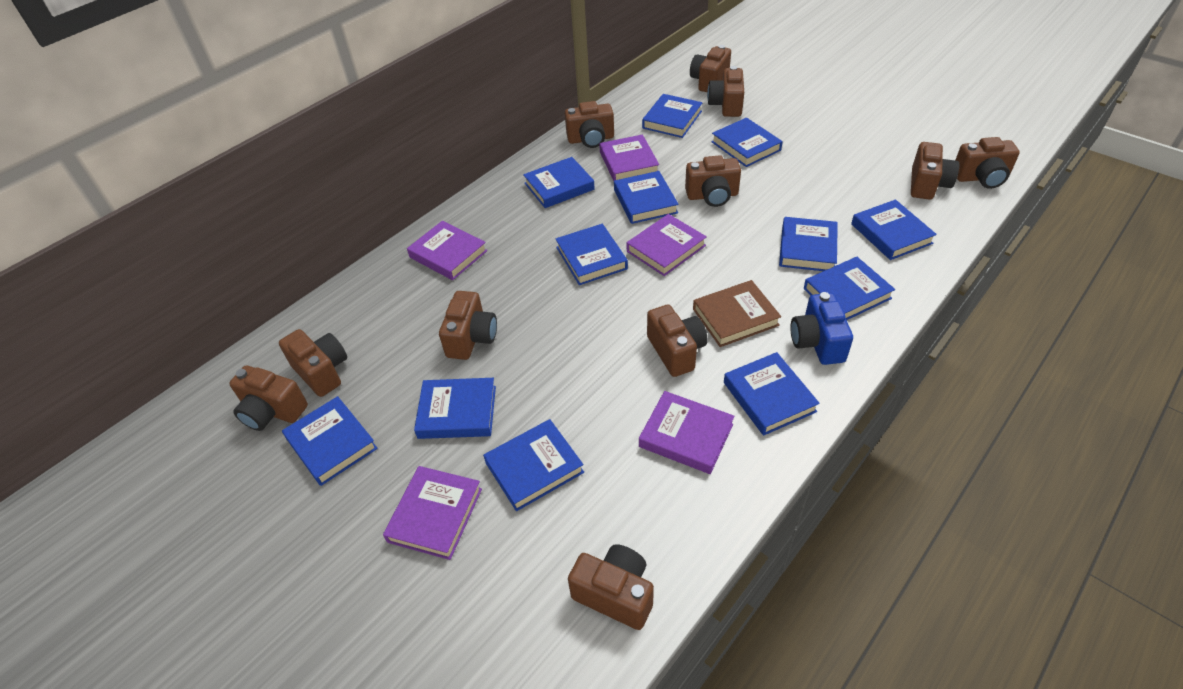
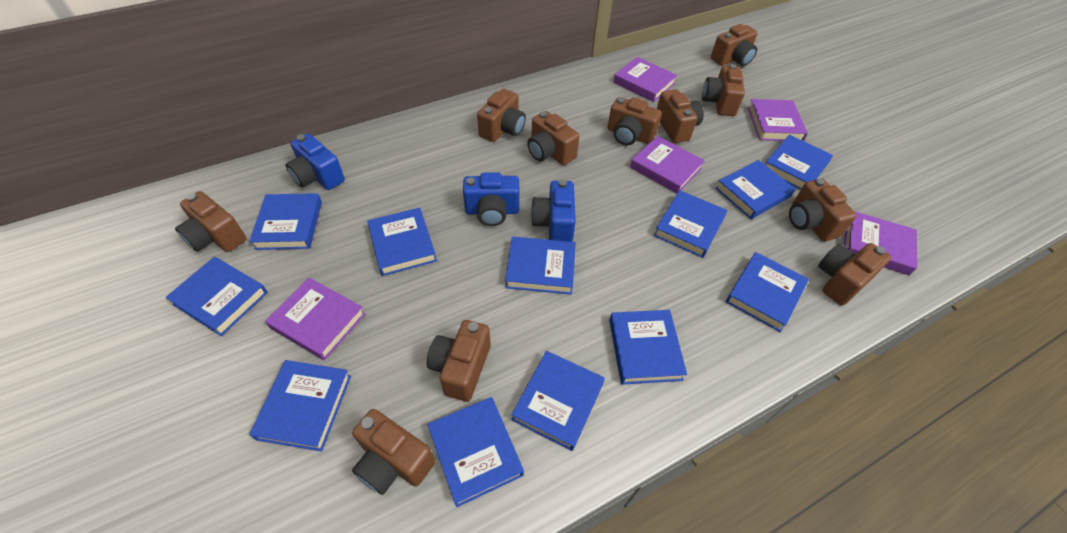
blue camera: 1 -> 3
brown book: 1 -> 0

